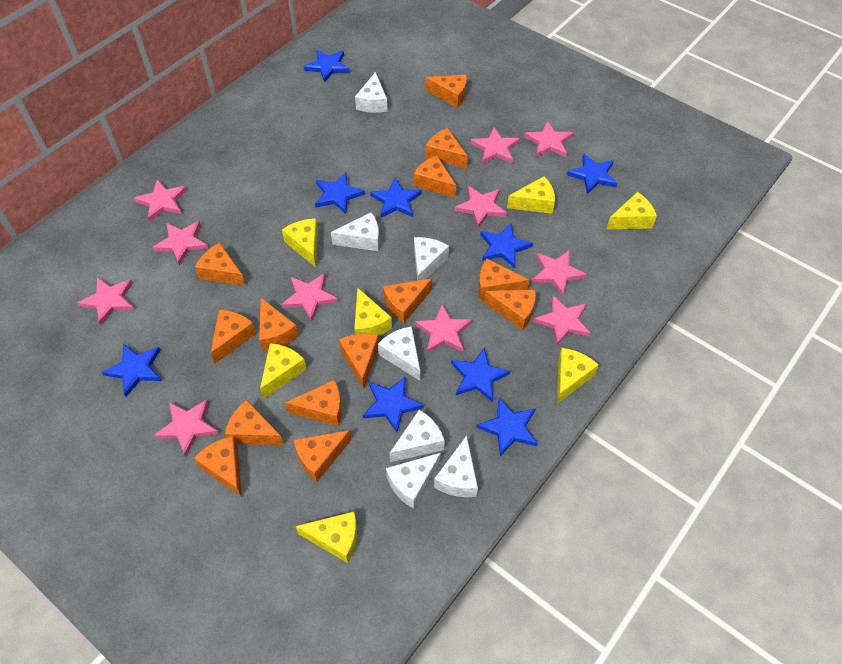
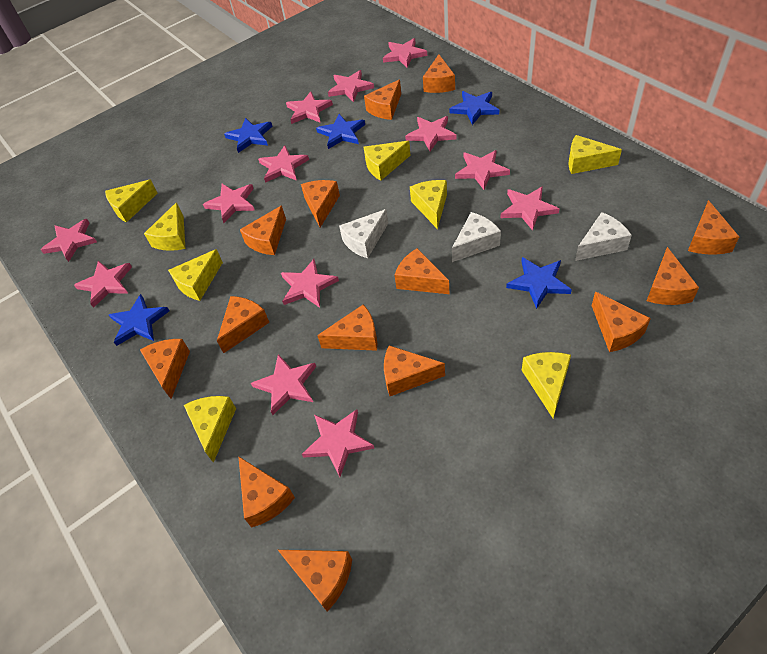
blue star: 9 -> 5
pink star: 11 -> 13
white cheese: 7 -> 3
yellow cheese: 7 -> 8

